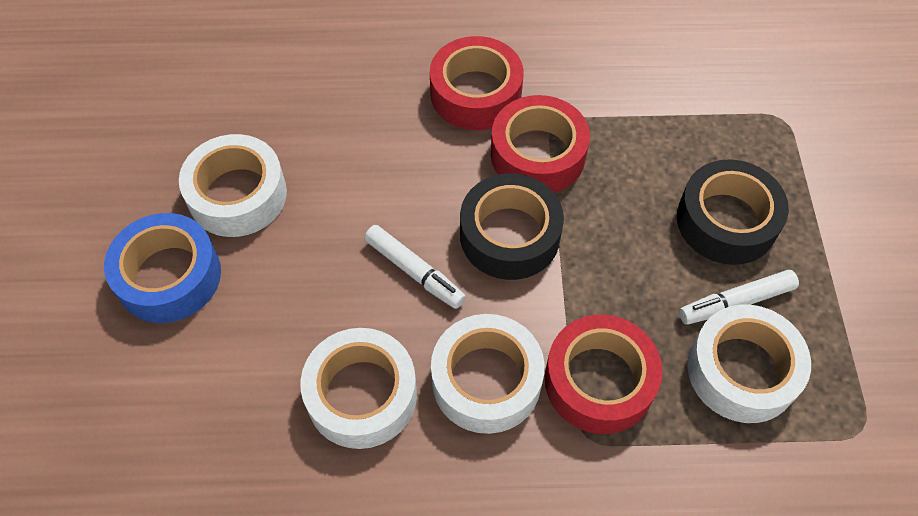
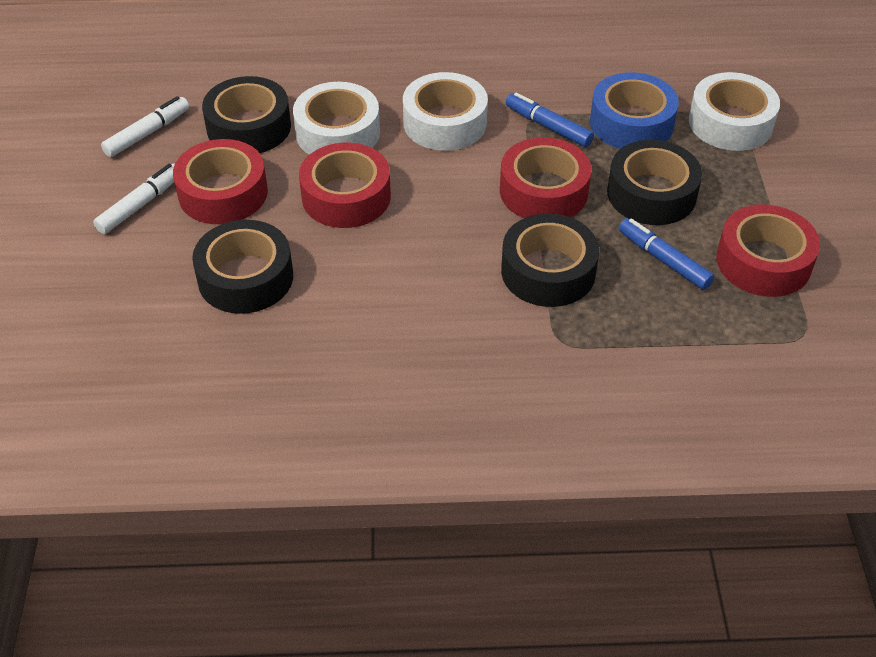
black tape: 2 -> 4
blue marker: 0 -> 2
red tape: 3 -> 4
white tape: 4 -> 3

